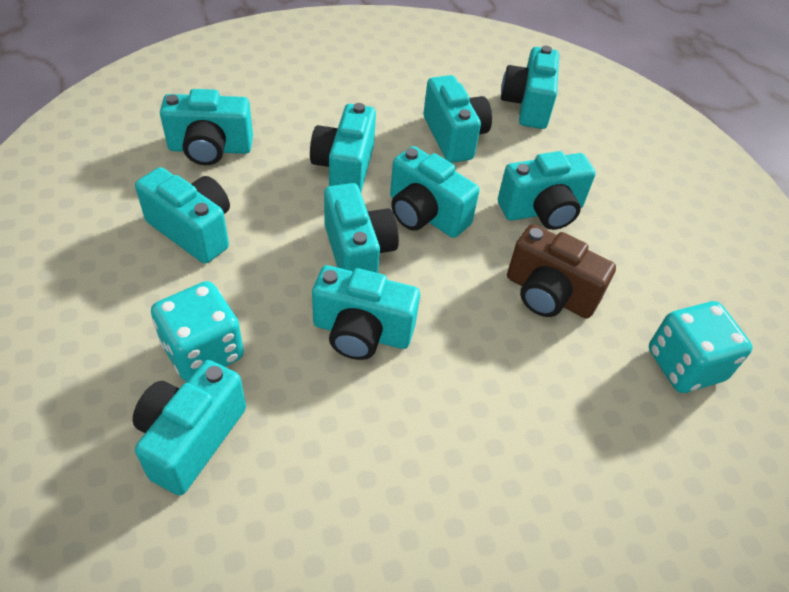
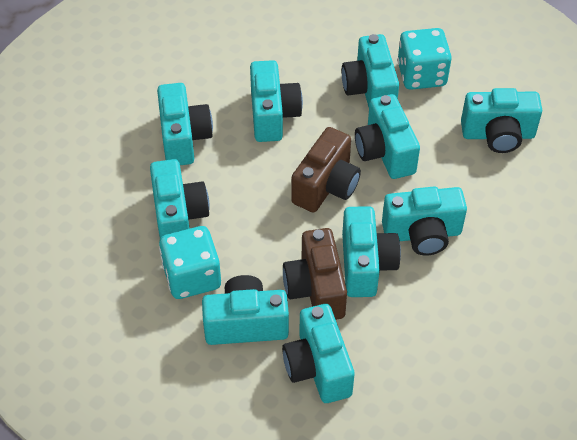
brown camera: 1 -> 2

